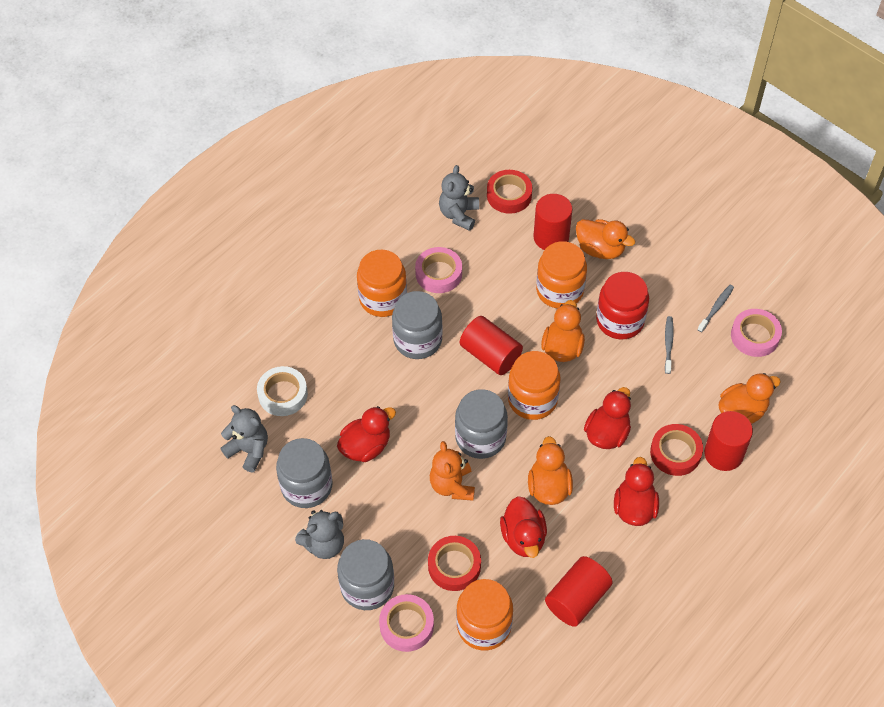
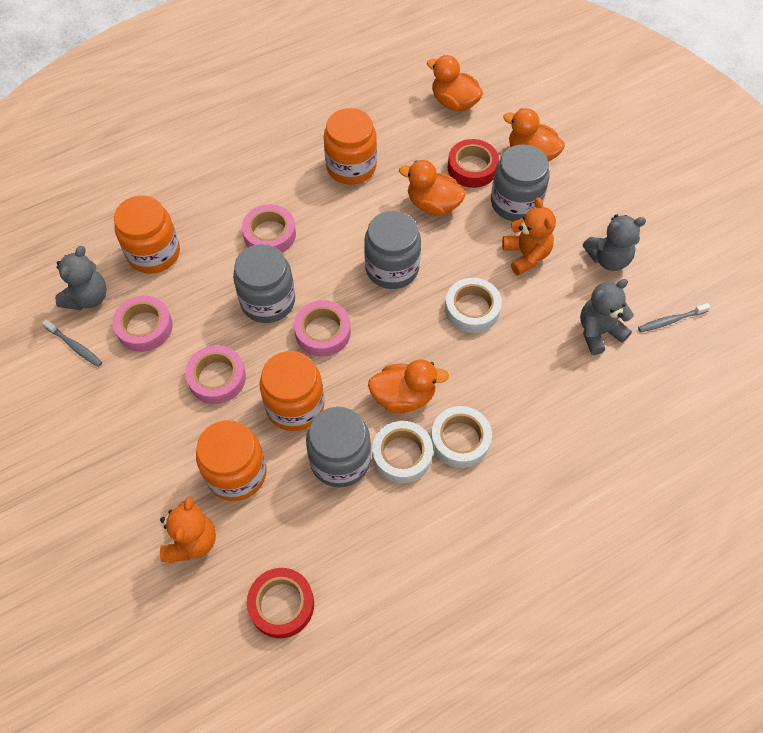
orange teddy bear: 1 -> 2
pink tape: 3 -> 4
red cylinder: 4 -> 0
red duck: 4 -> 0
red jar: 1 -> 0
red tape: 3 -> 2
white tape: 1 -> 3

